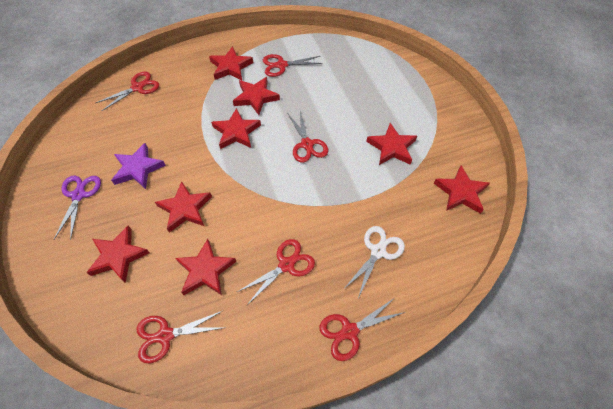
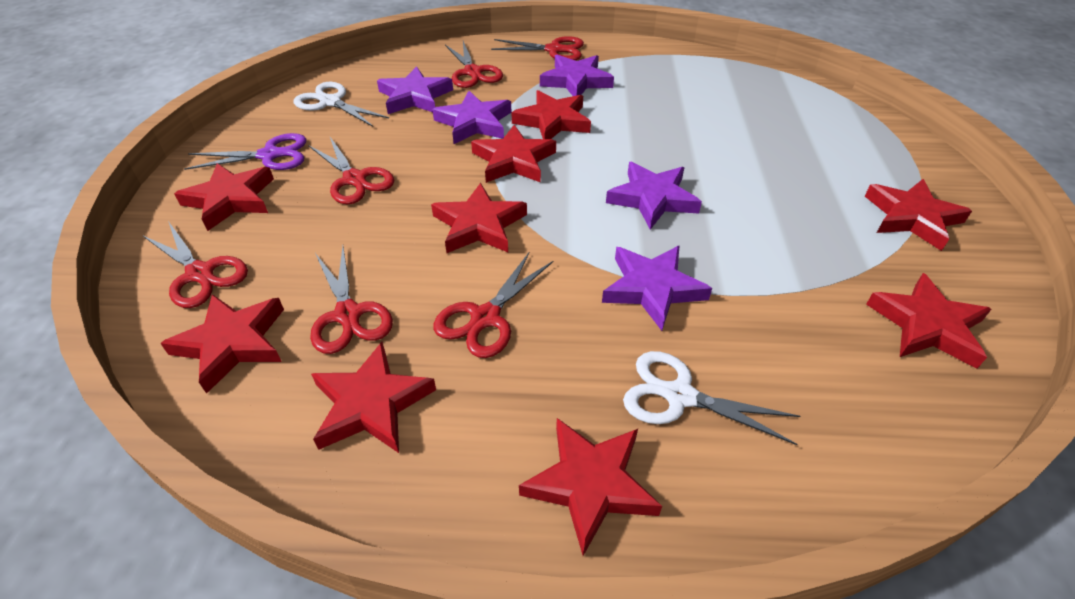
purple star: 1 -> 5
red star: 8 -> 9
white scissors: 1 -> 2

